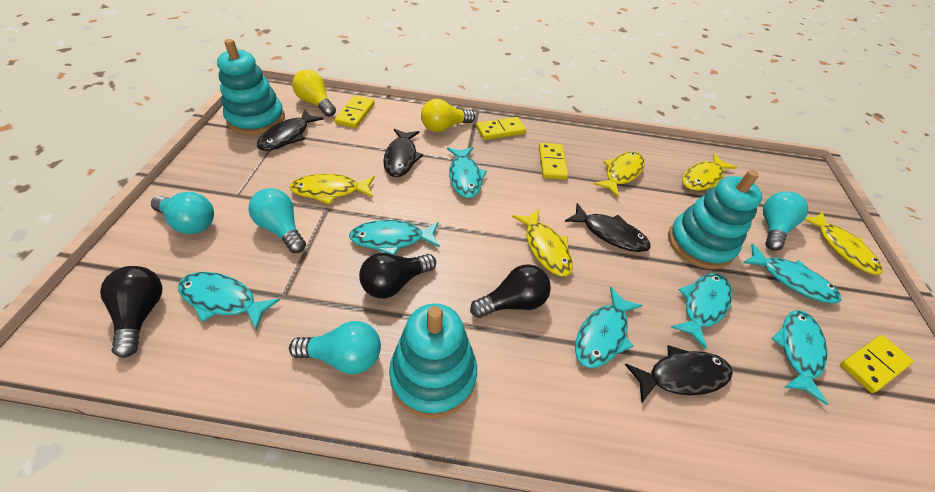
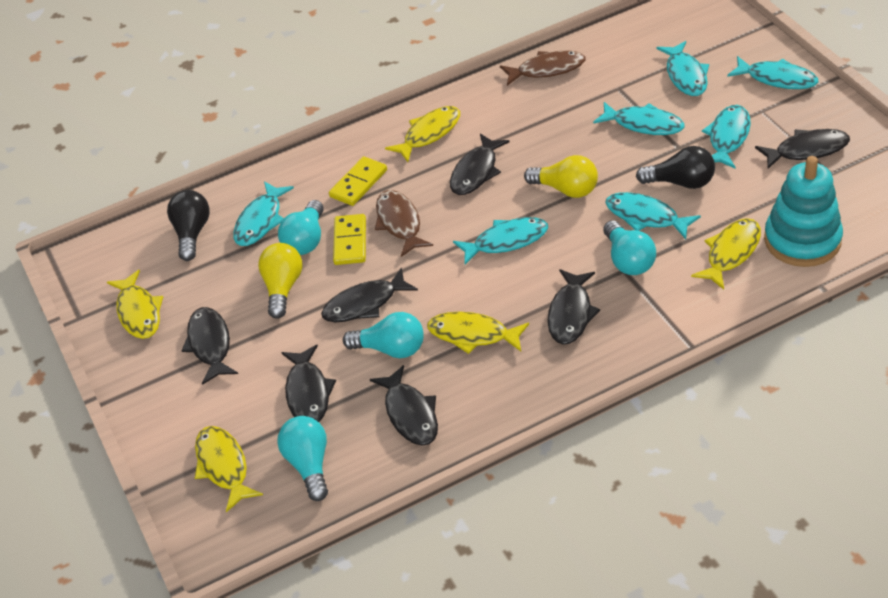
black fish: 4 -> 7
black light bulb: 3 -> 2
brown fish: 0 -> 2
turquoise stacking toy: 3 -> 1
yellow domino: 4 -> 2

